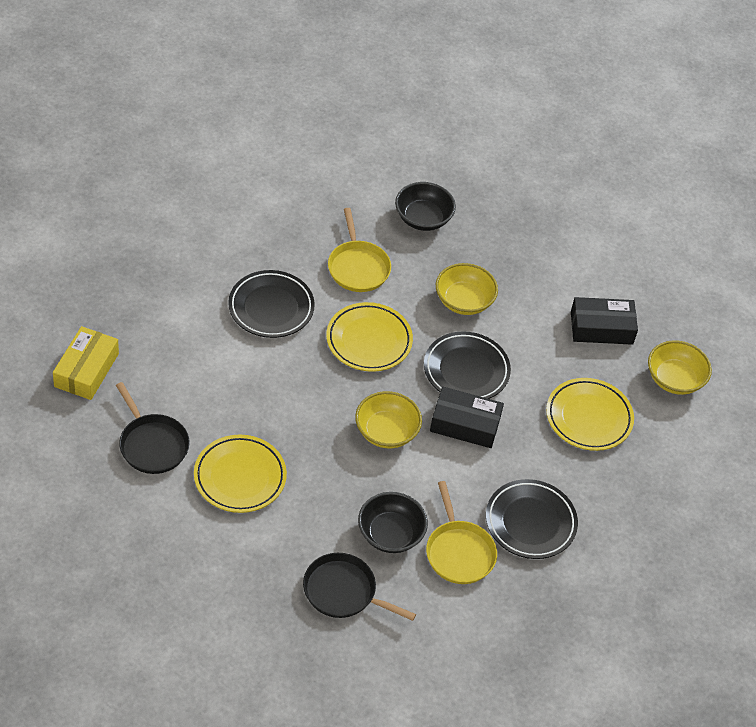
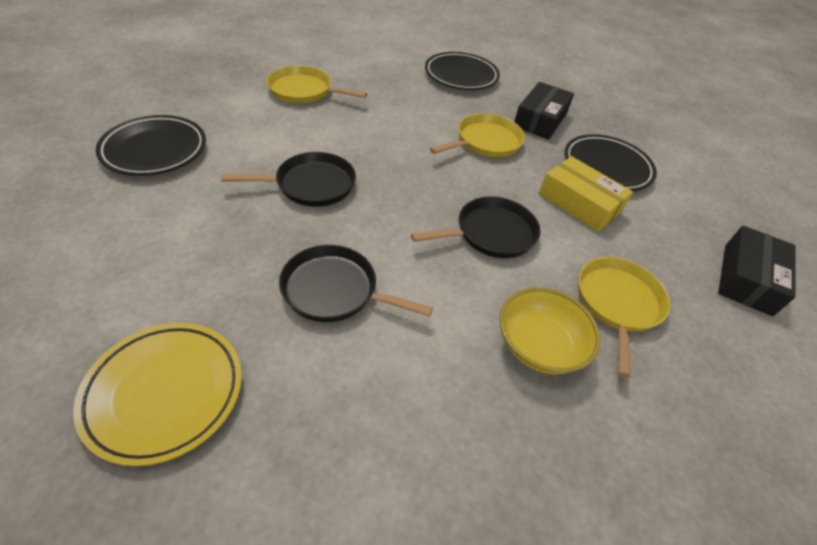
black bowl: 2 -> 0
black pan: 2 -> 3
yellow bowl: 3 -> 1
yellow pan: 2 -> 3
yellow plate: 3 -> 1

